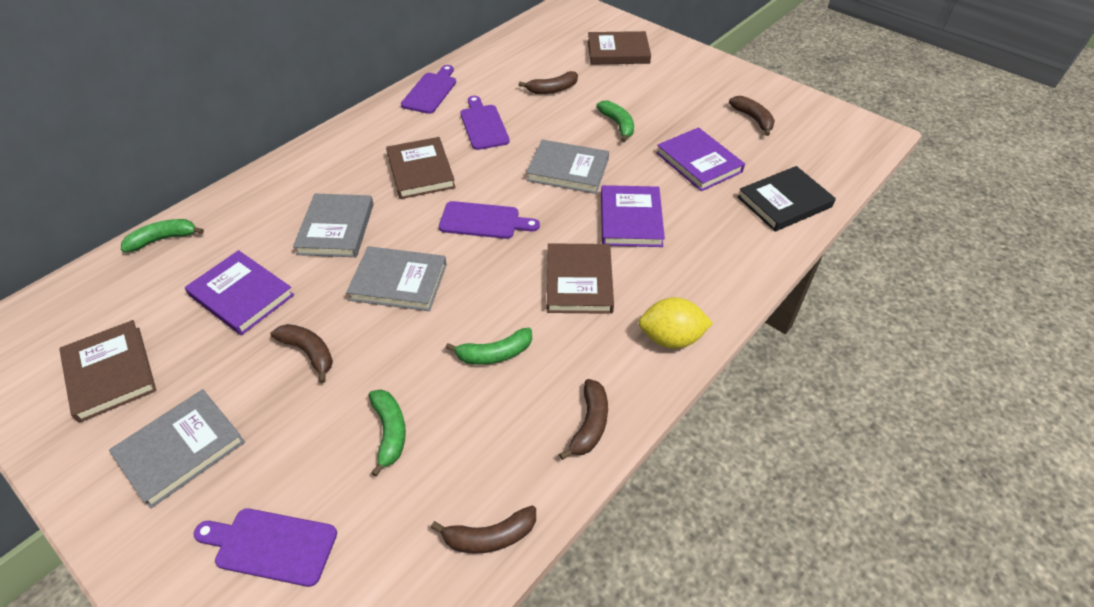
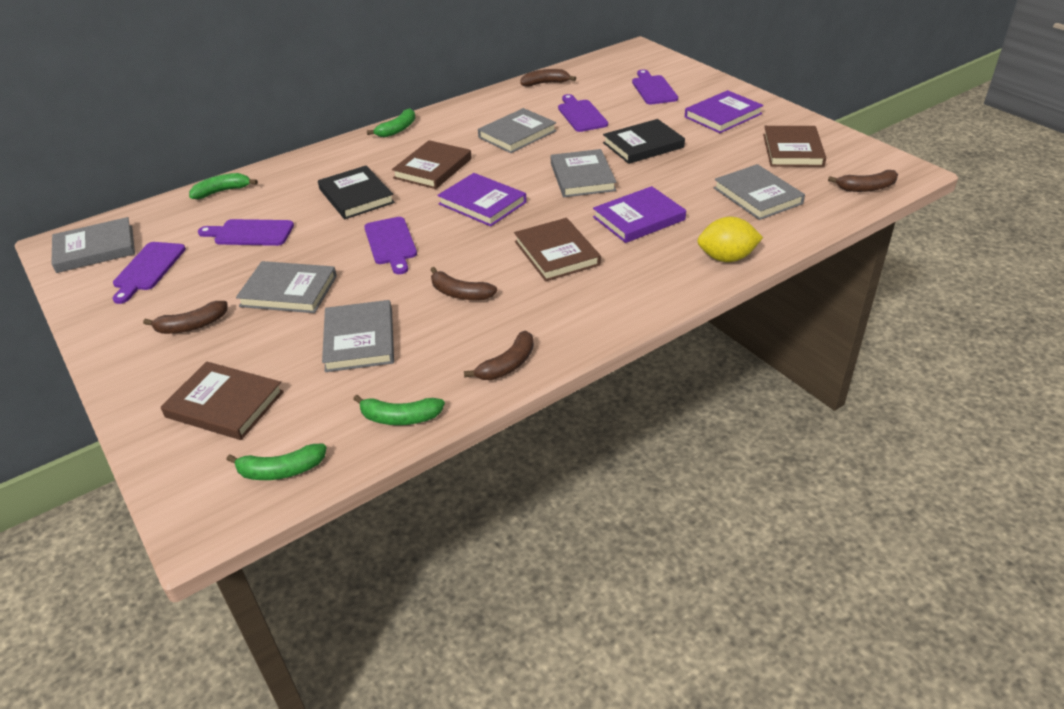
black book: 1 -> 2
grey book: 4 -> 6
purple cutting board: 4 -> 5

